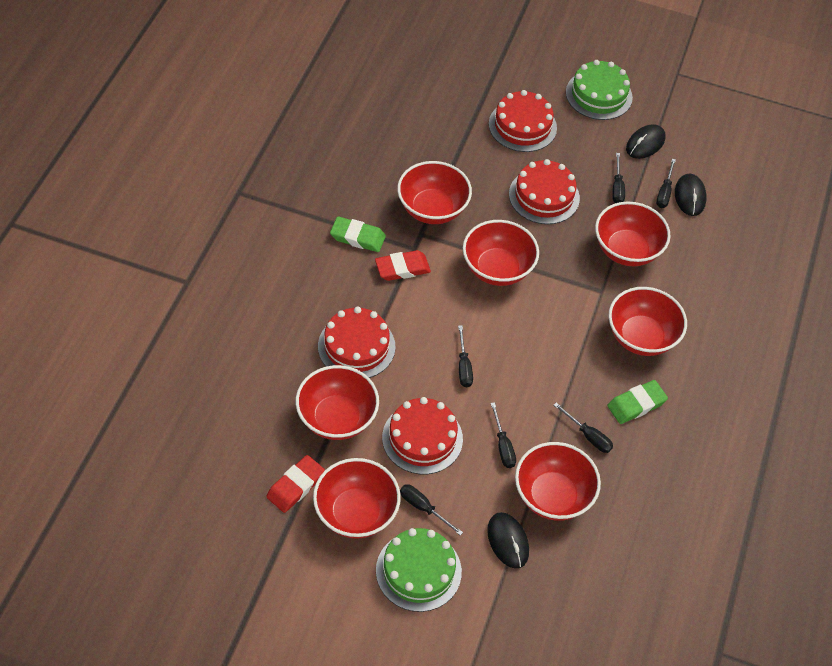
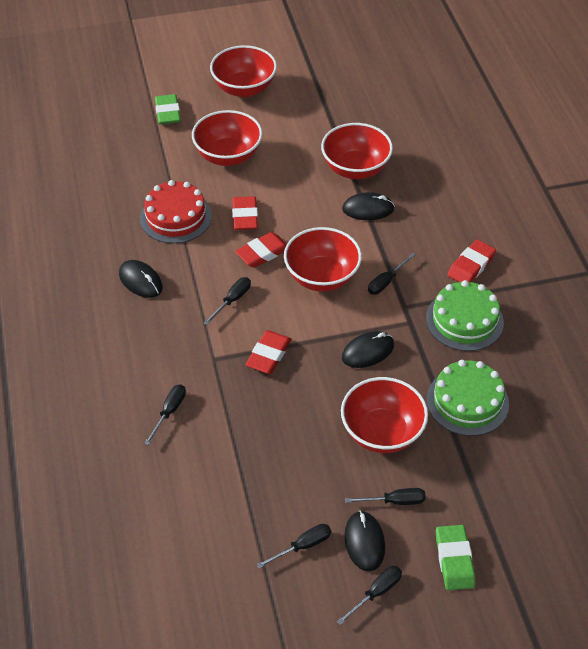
black mouse: 3 -> 4
red bowl: 7 -> 5
red cake: 4 -> 1
red eraser: 2 -> 4

